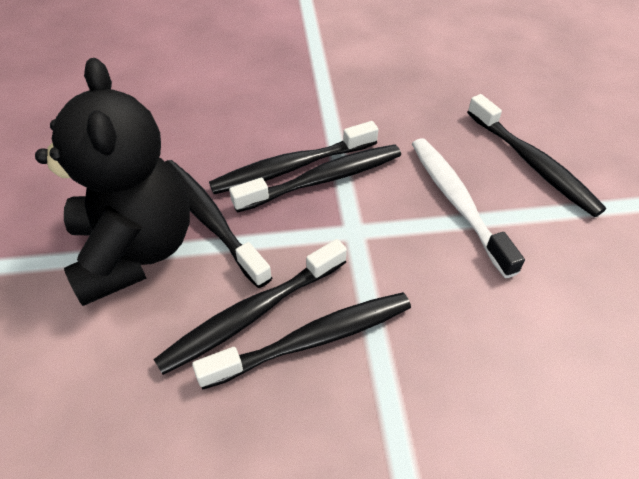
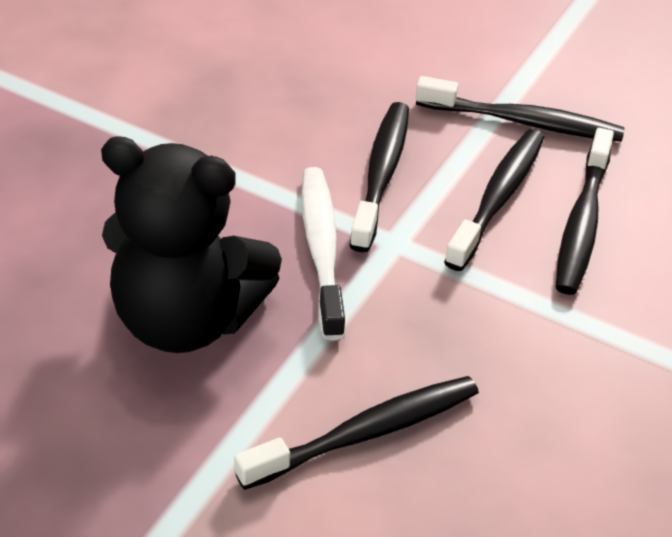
black toothbrush: 6 -> 5

